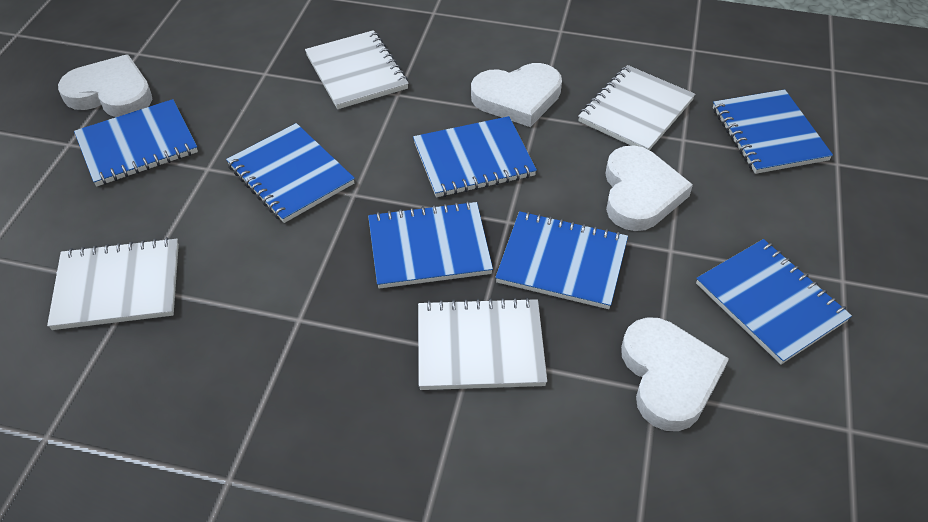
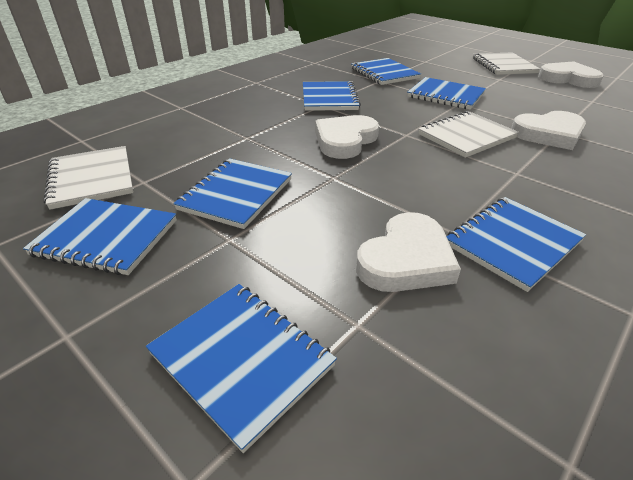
white notebook: 4 -> 3

